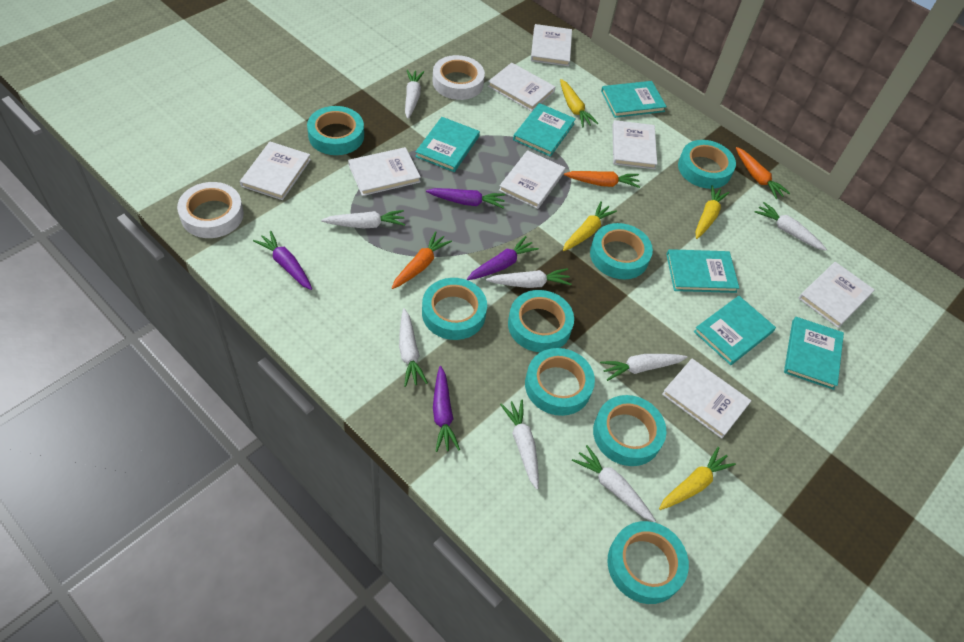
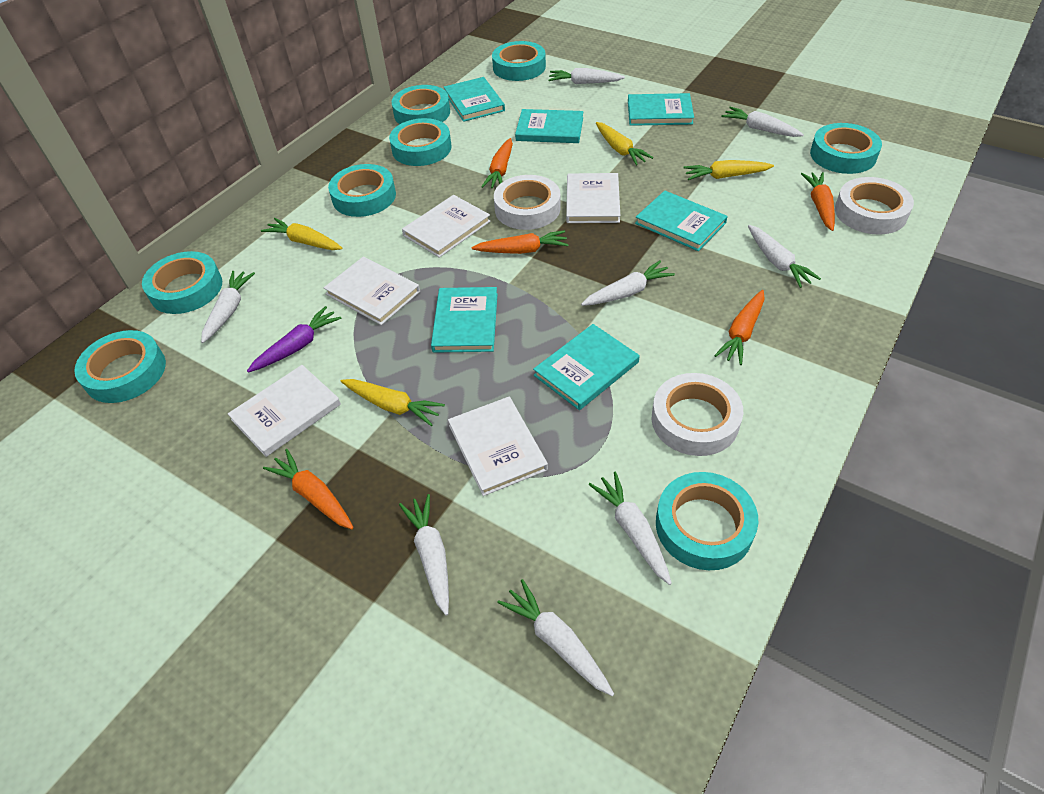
orange carrot: 3 -> 5
purple carrot: 4 -> 1
white book: 8 -> 5
white tape: 2 -> 3

